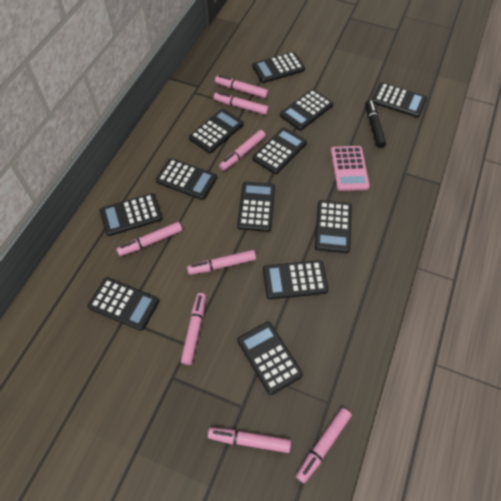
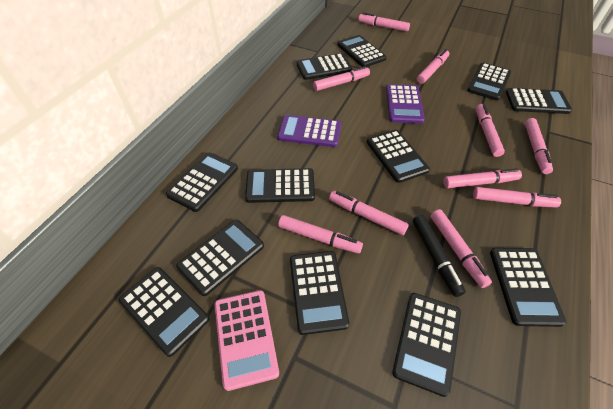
pink marker: 8 -> 10
purple calculator: 0 -> 2

